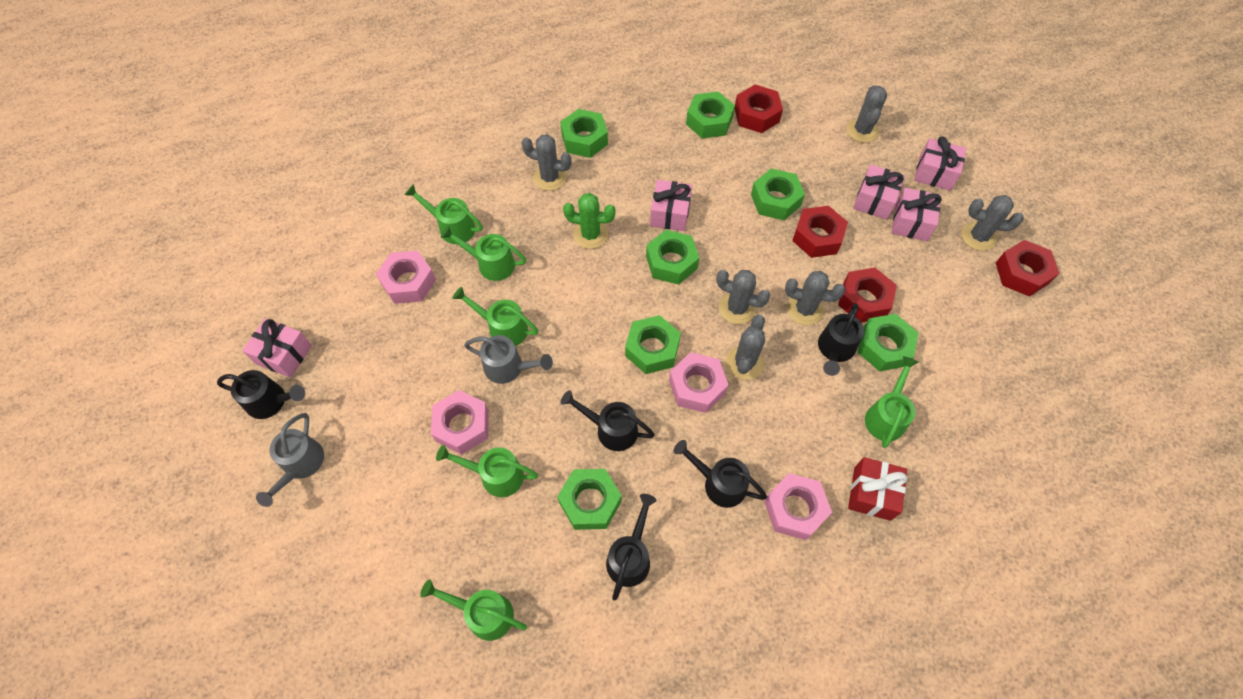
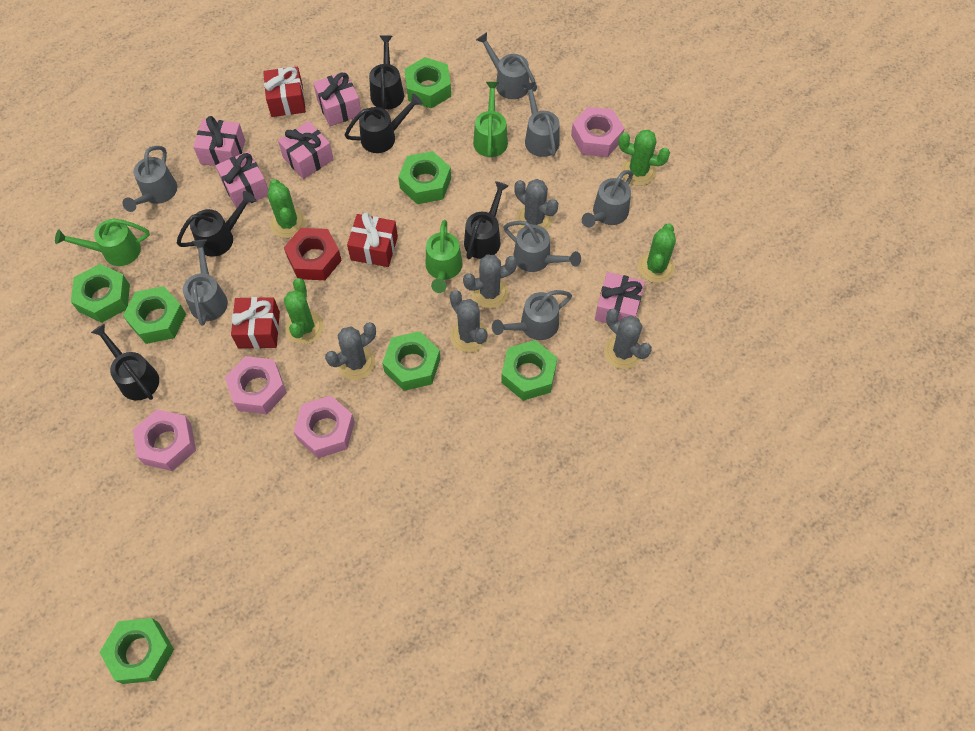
green cactus: 1 -> 4
green watering can: 6 -> 3
grey cactus: 6 -> 5
grey watering can: 2 -> 7
red gift: 1 -> 3
red nut: 4 -> 1

